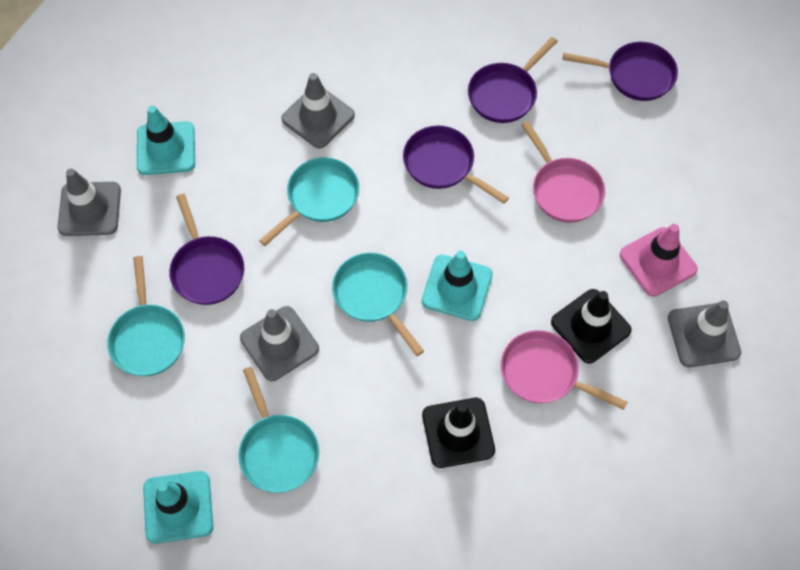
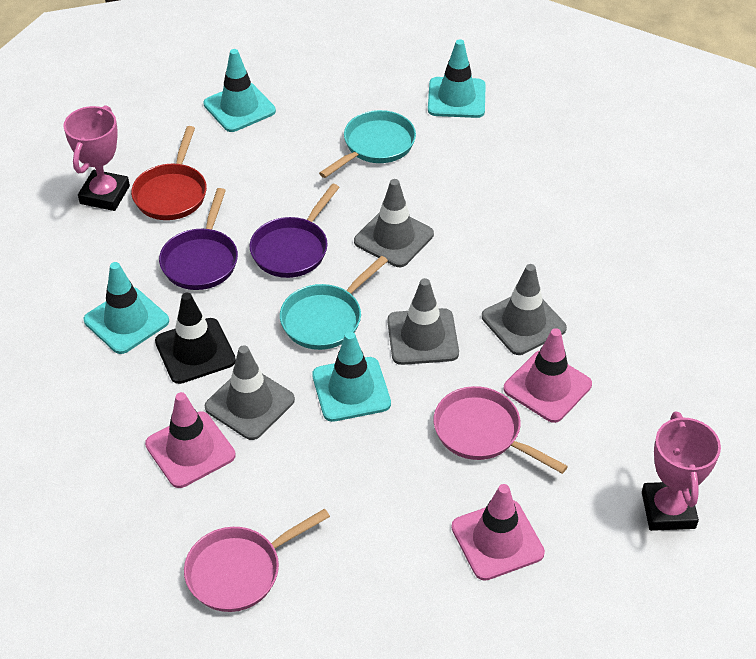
black traffic cone: 2 -> 1
pink traffic cone: 1 -> 3
pink trophy: 0 -> 2
purple pan: 4 -> 2
red pan: 0 -> 1
turquoise pan: 4 -> 2
turquoise traffic cone: 3 -> 4

